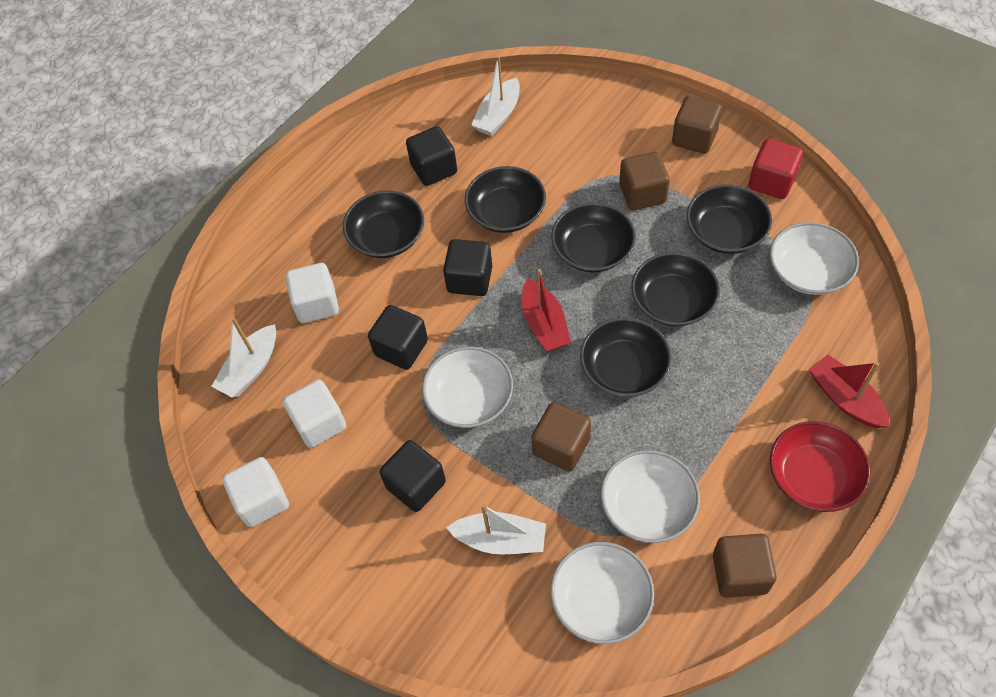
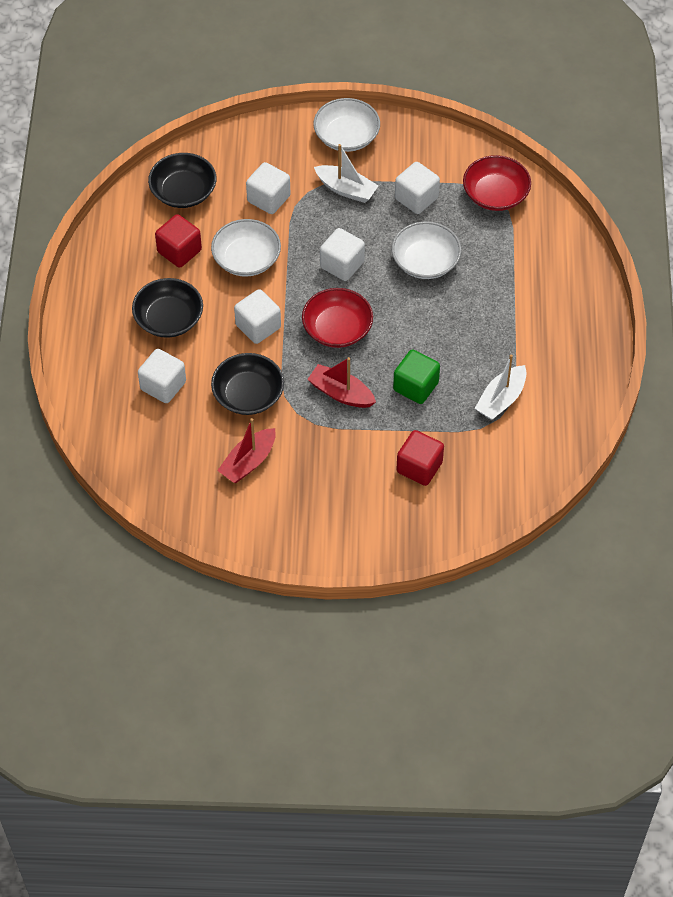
black bowl: 6 -> 3
black cube: 4 -> 0
brown cube: 4 -> 0
green cube: 0 -> 1
red bowl: 1 -> 2
red cube: 1 -> 2
white boat: 3 -> 2
white bowl: 4 -> 3
white cube: 3 -> 5

